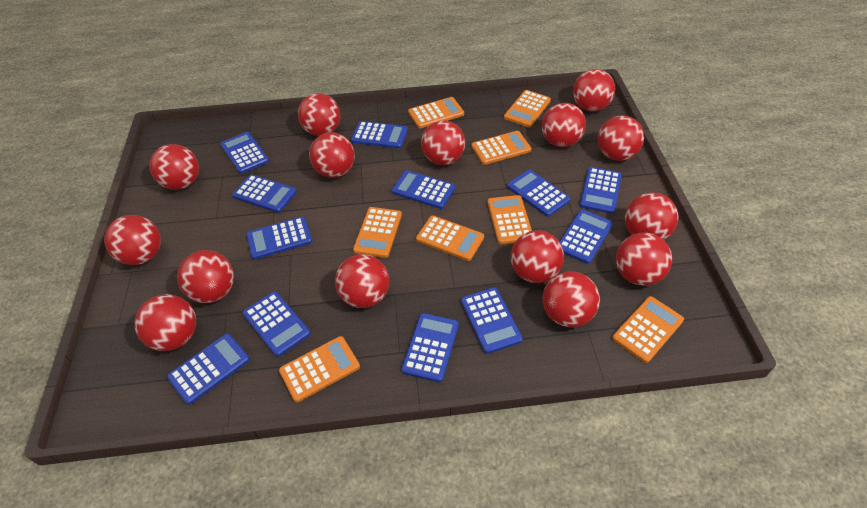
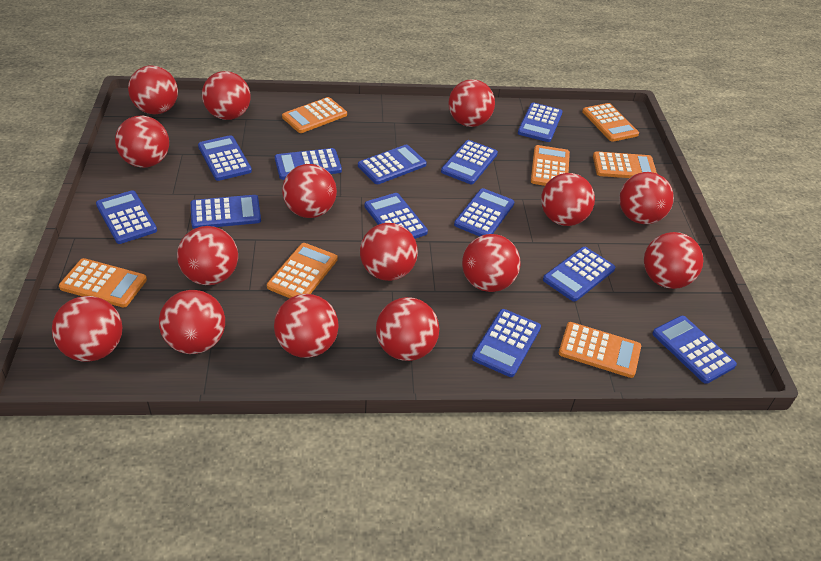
orange calculator: 8 -> 7

